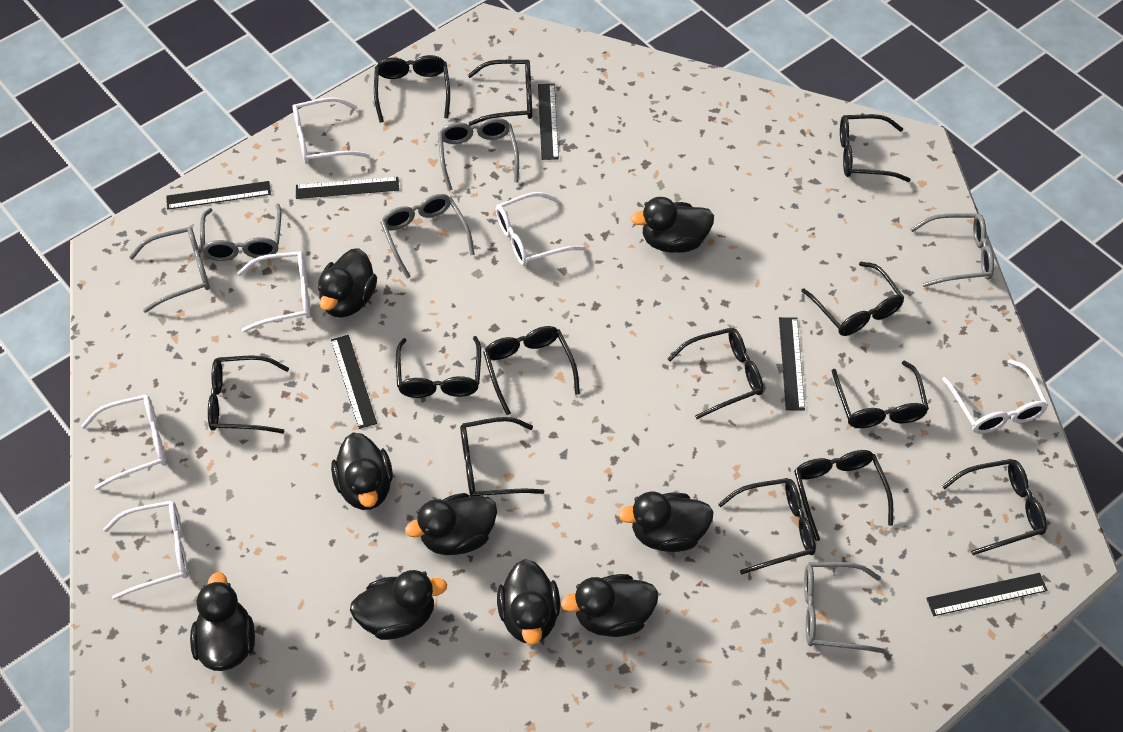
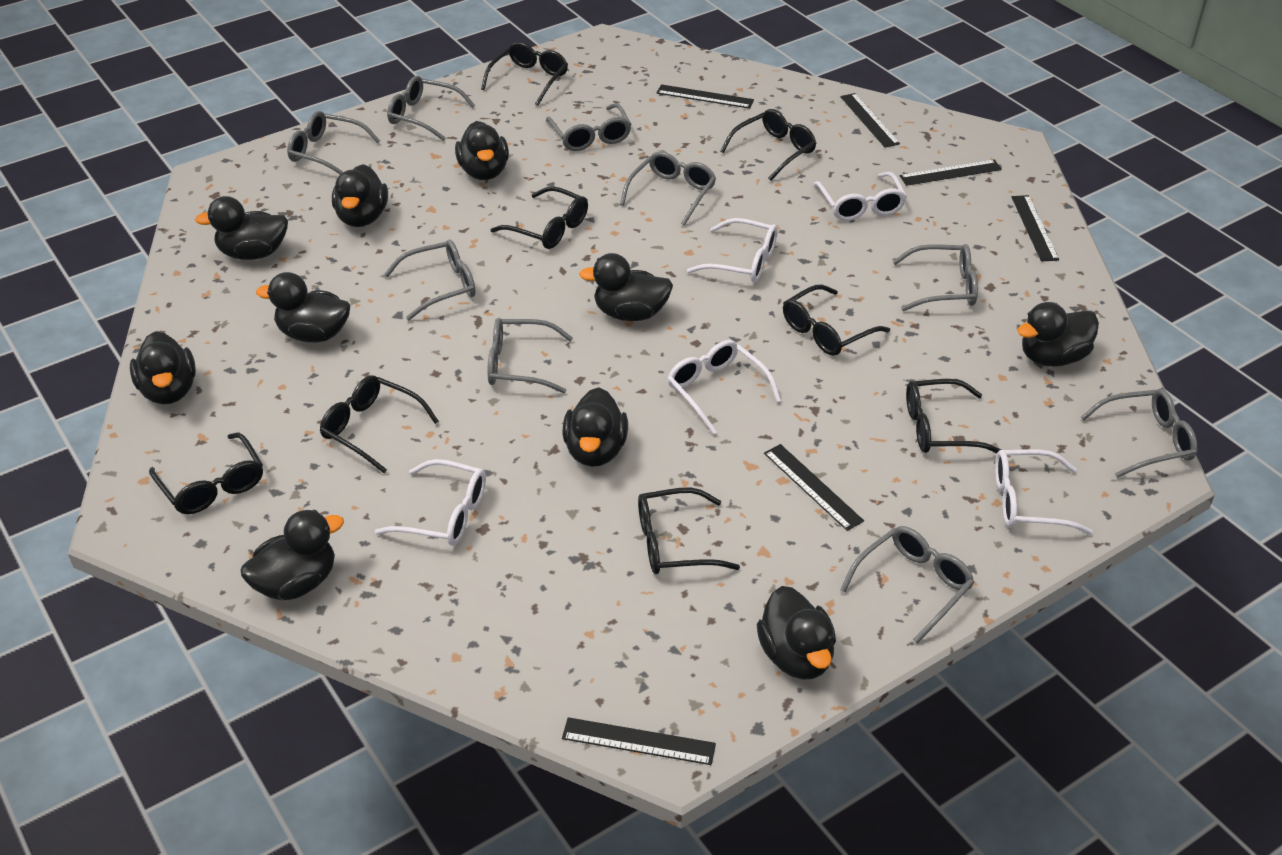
black duck: 9 -> 10
black glasses: 13 -> 8
grey glasses: 6 -> 9
white glasses: 6 -> 5

